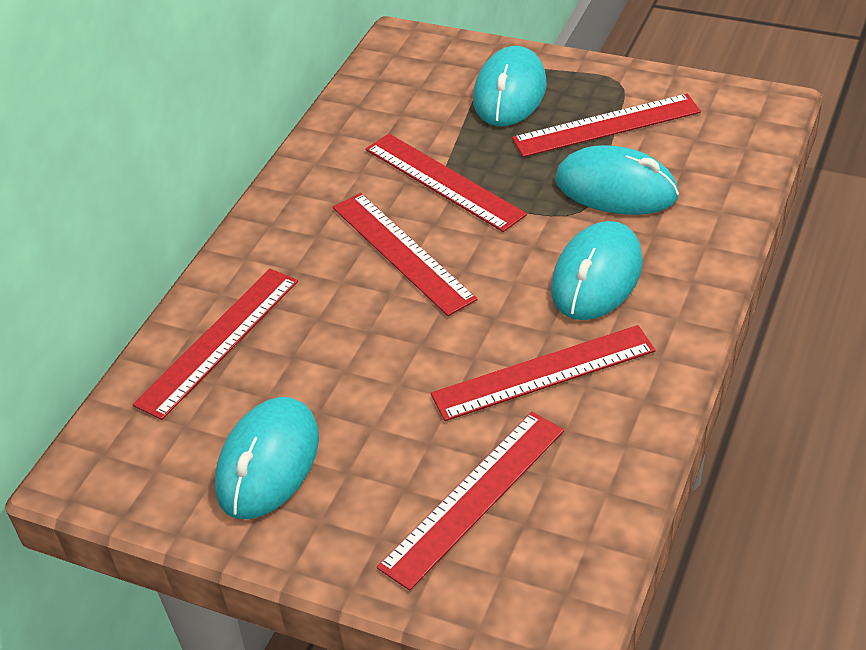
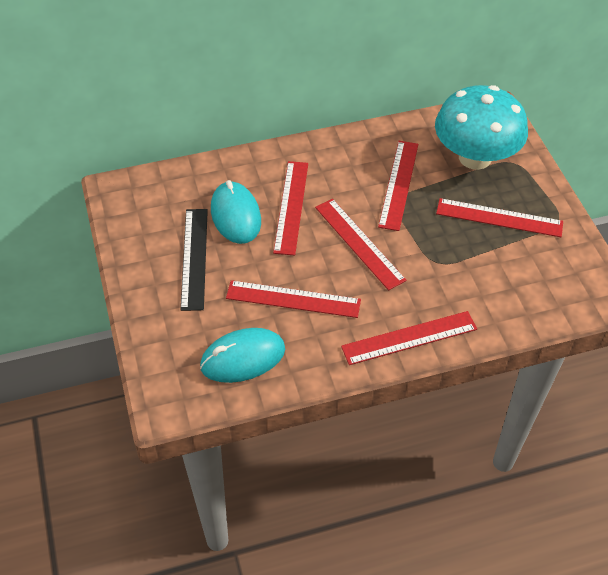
black ruler: 0 -> 1
turquoise mouse: 4 -> 2
turquoise mushroom: 0 -> 1

